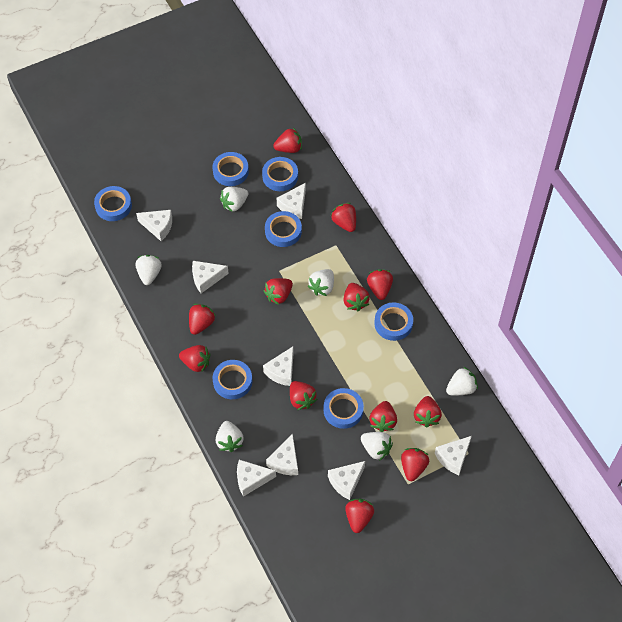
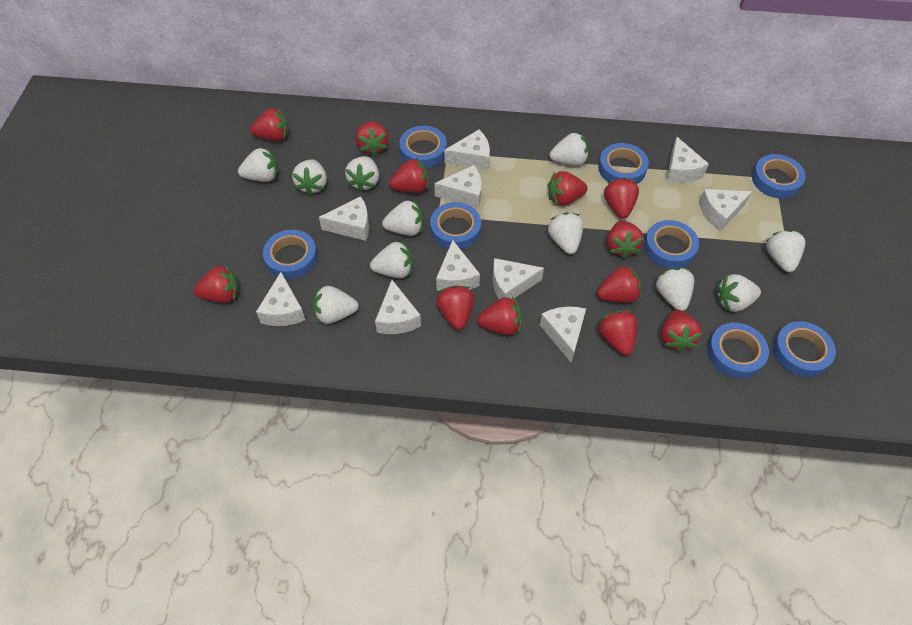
blue tape: 7 -> 8
white cheese: 8 -> 10
white strawberry: 6 -> 11

